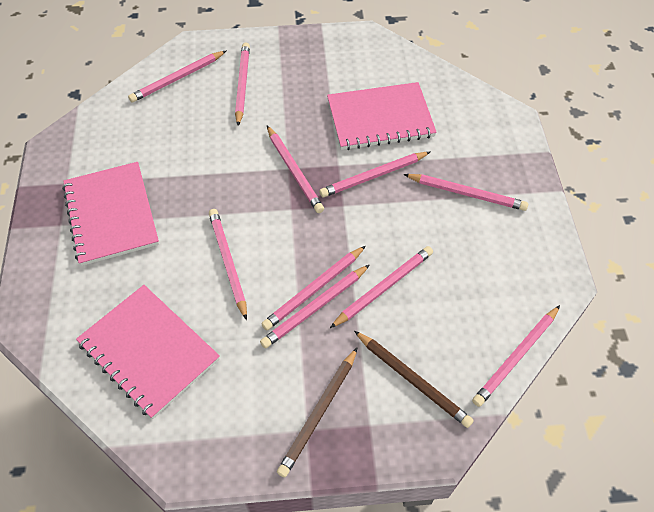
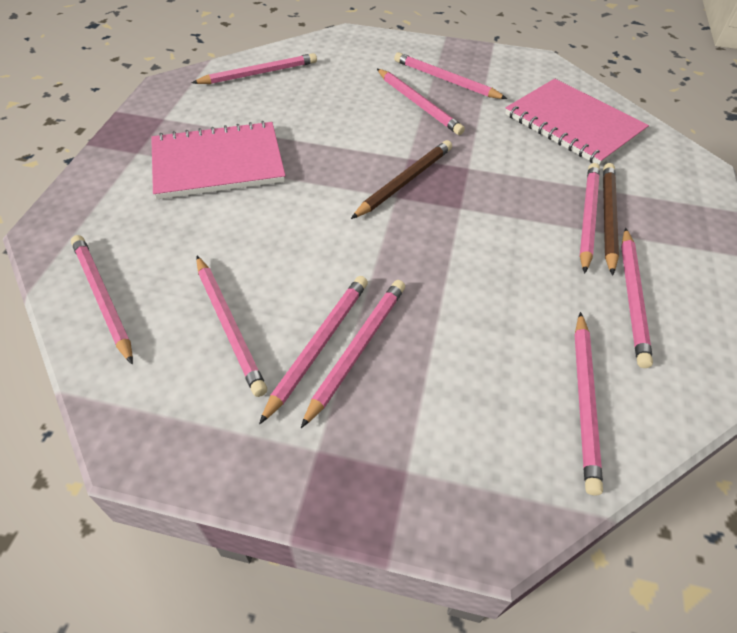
pink notebook: 3 -> 2

